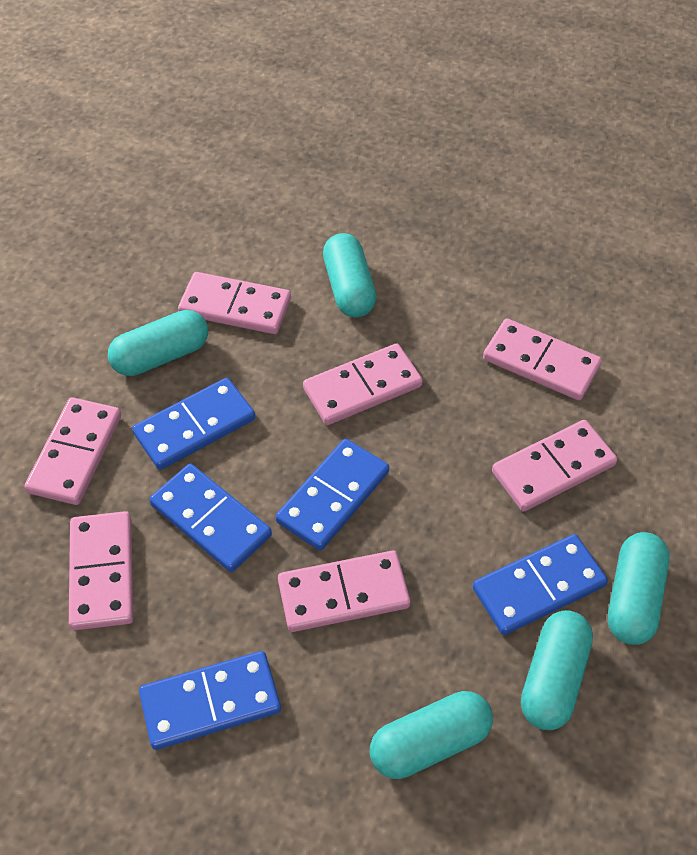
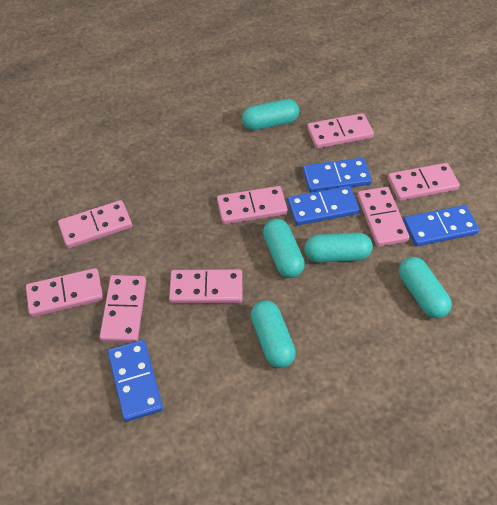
blue domino: 5 -> 4
pink domino: 7 -> 8

